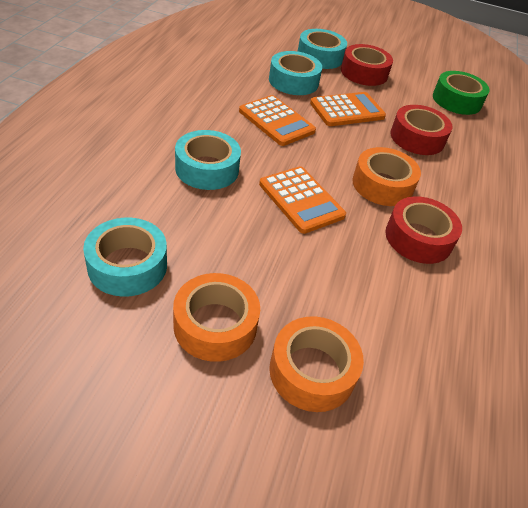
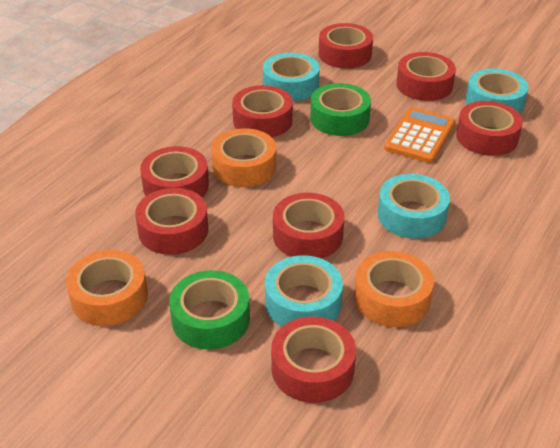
green tape: 1 -> 2
orange calculator: 3 -> 1
red tape: 3 -> 8

